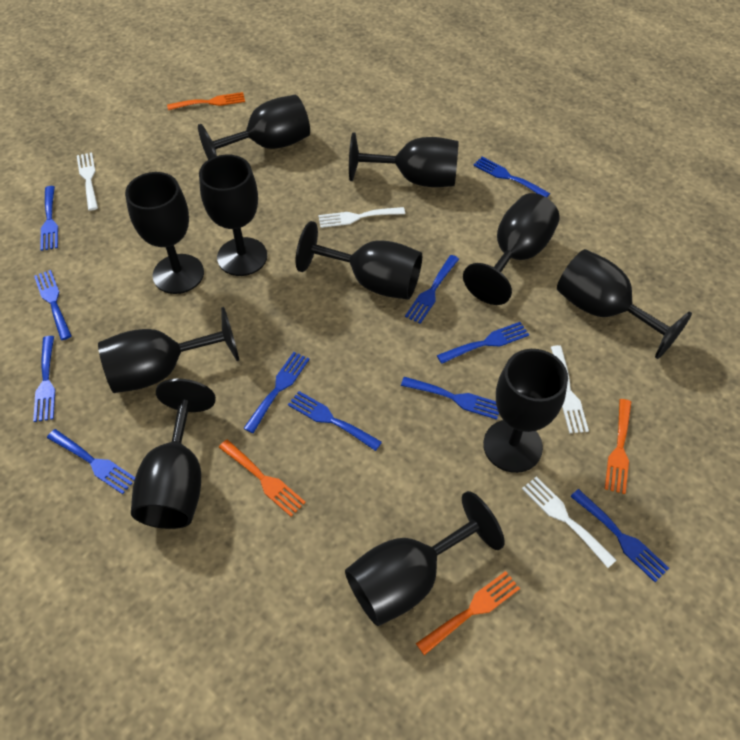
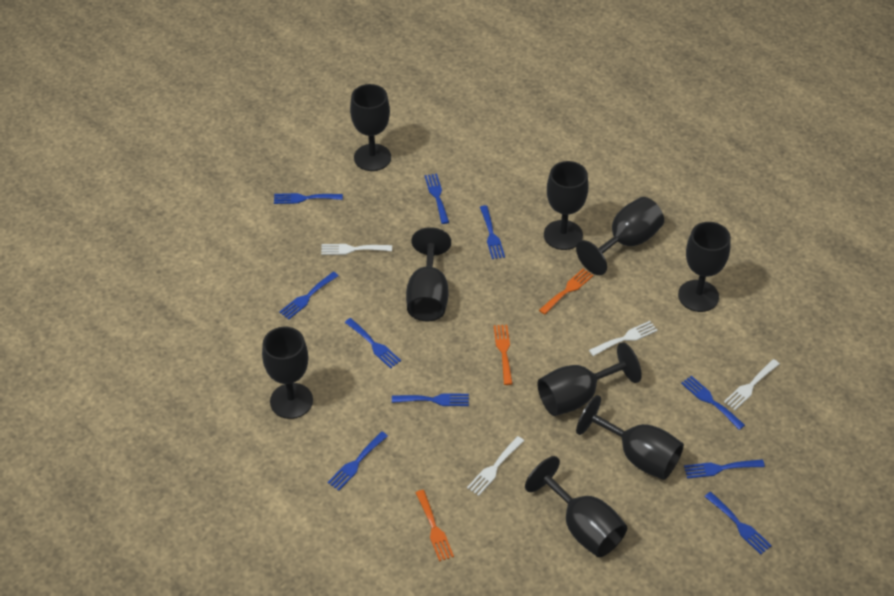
black goblet: 11 -> 9
blue fork: 11 -> 10
orange fork: 4 -> 3

